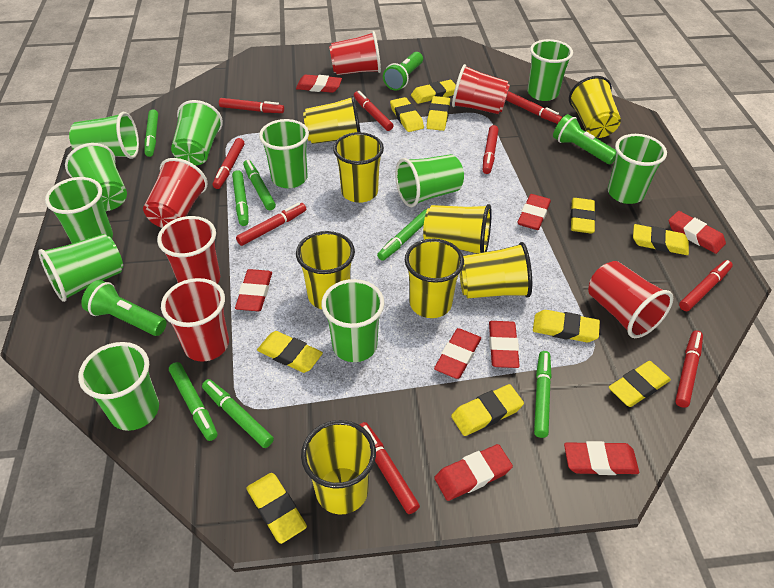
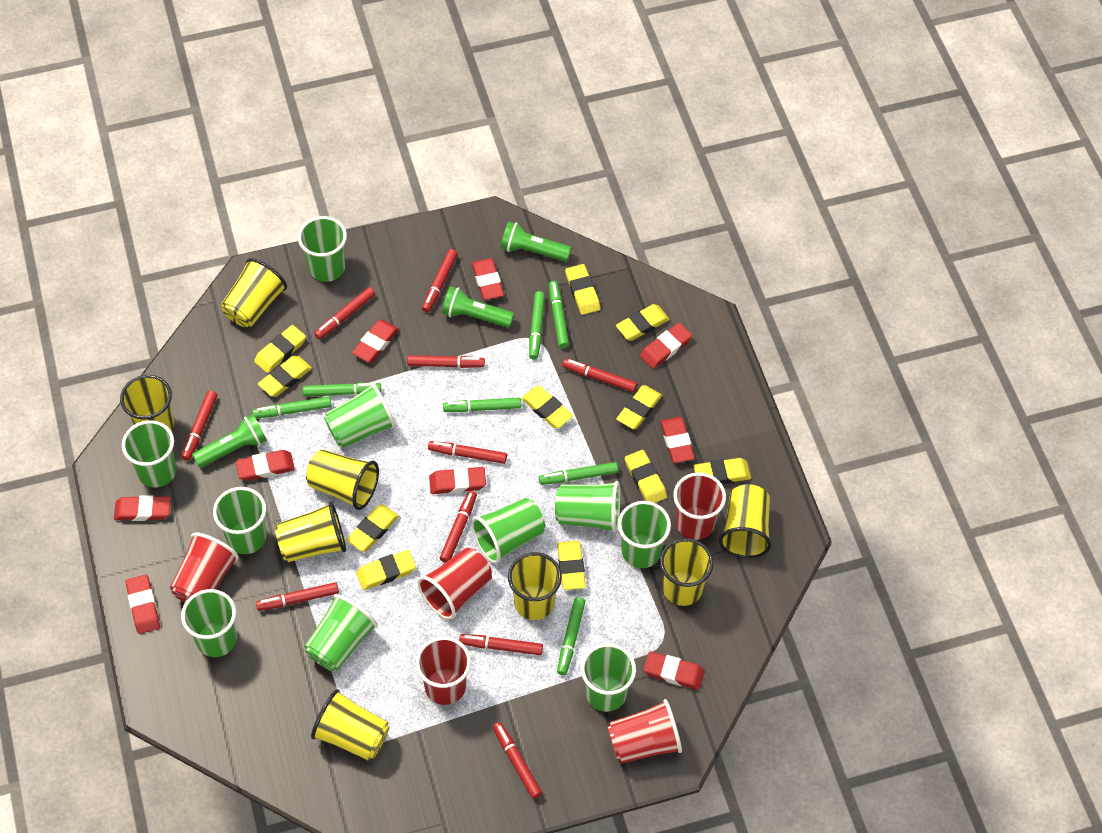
green cup: 11 -> 10
red cup: 6 -> 5
red eraser: 8 -> 9
red marker: 9 -> 10
yellow eraser: 10 -> 11

